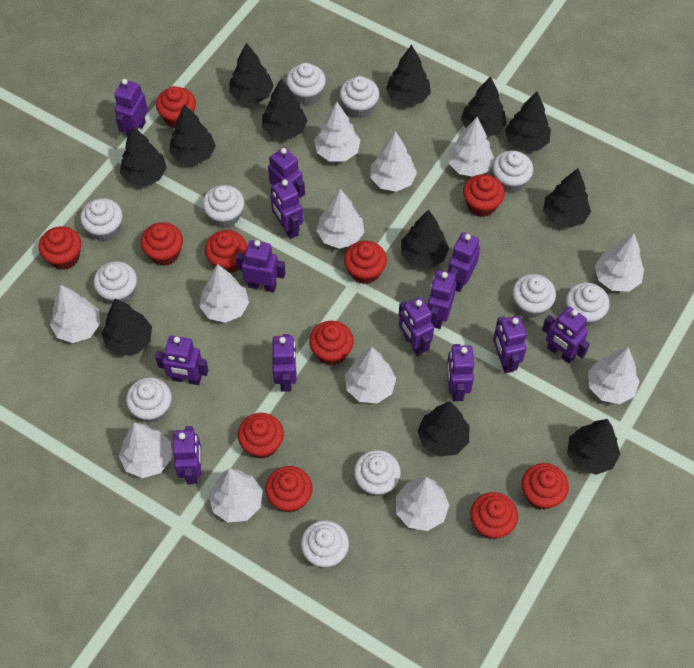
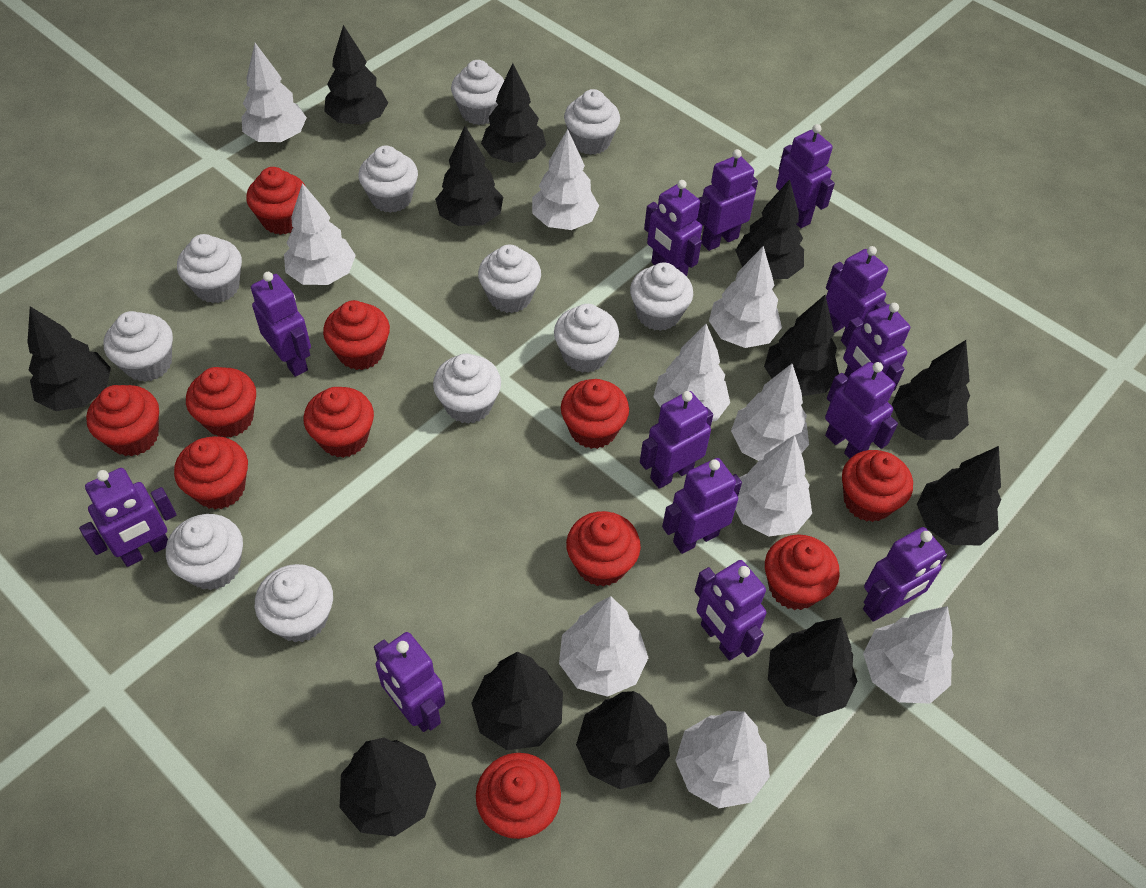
white tree: 12 -> 10

